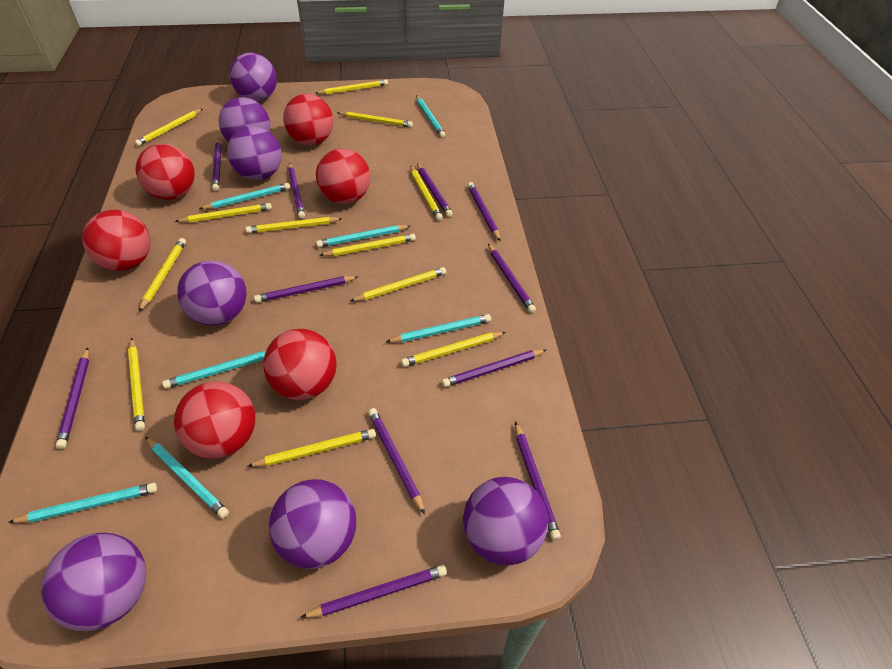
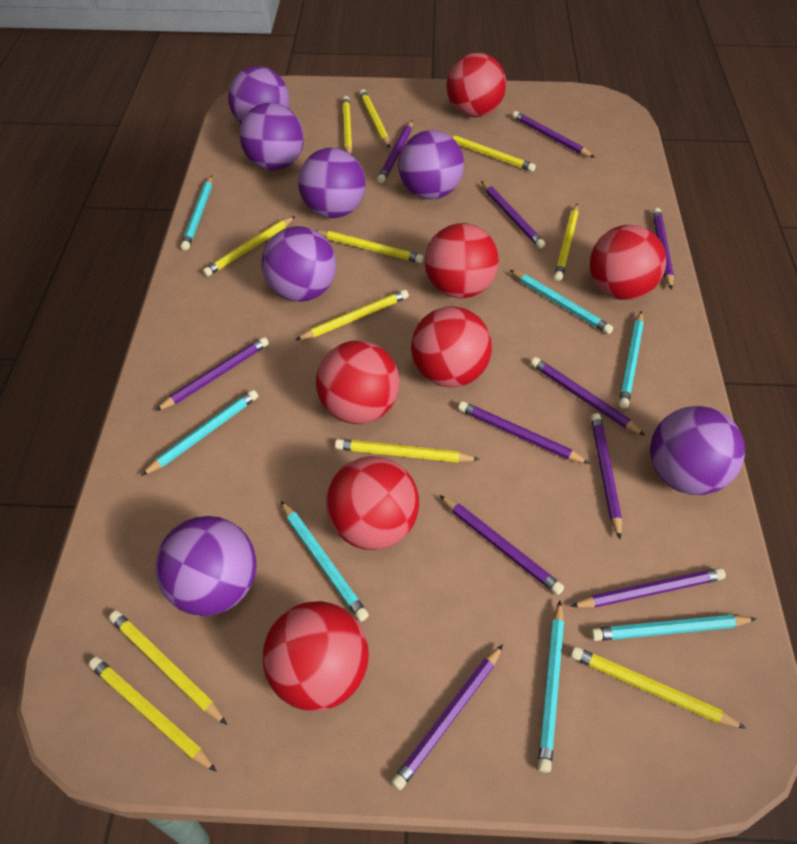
red ball: 6 -> 7
yellow pencil: 12 -> 11

